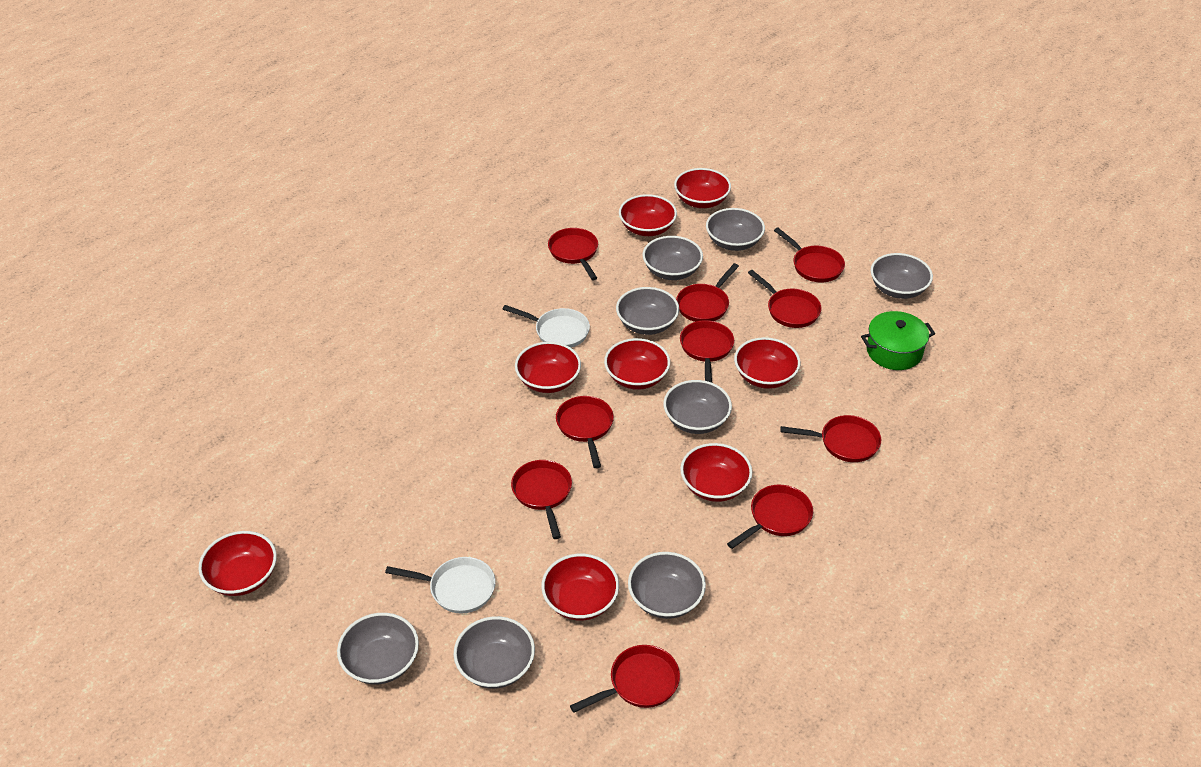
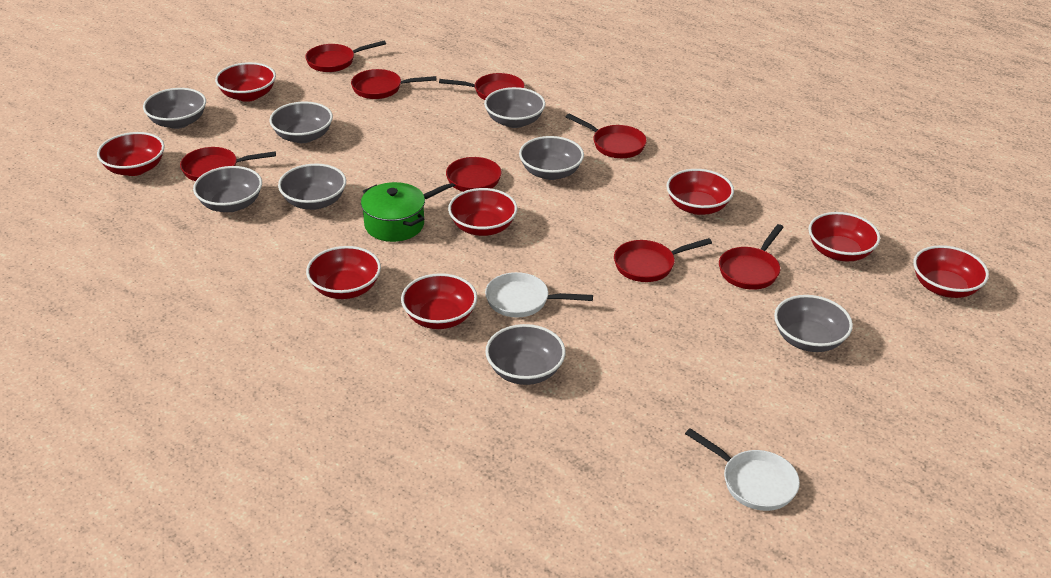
red pan: 10 -> 8

